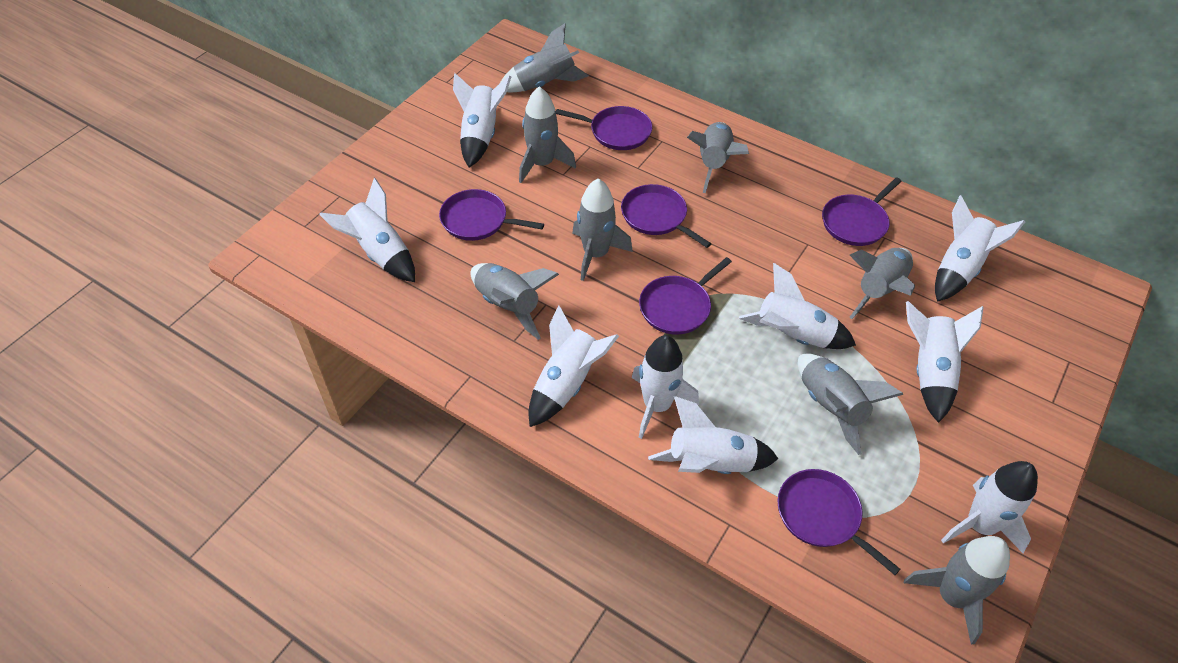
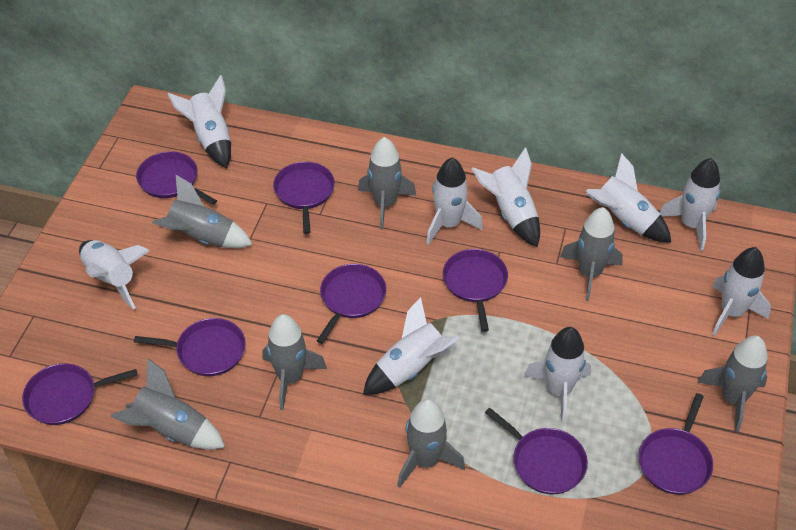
grey rocket: 8 -> 7
purple pan: 6 -> 8

